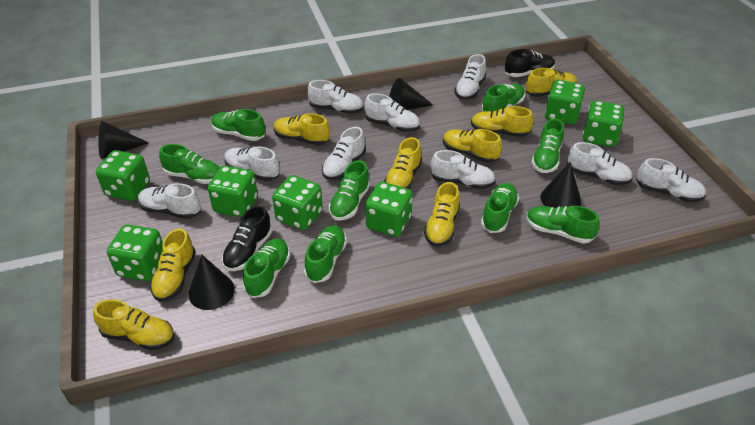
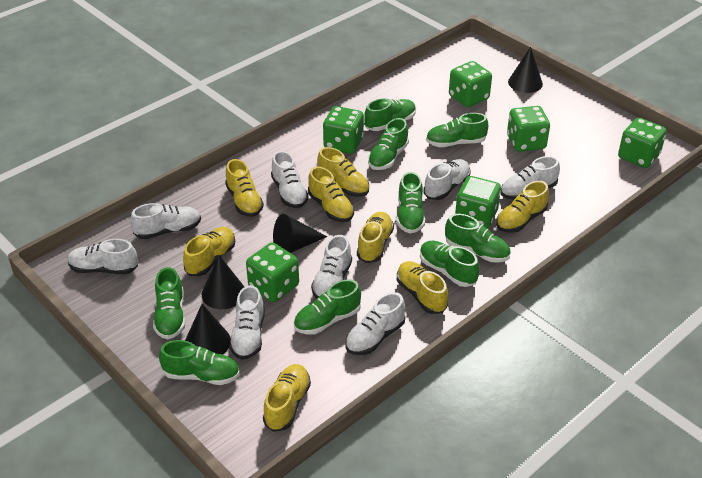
black shoe: 2 -> 0
green dice: 7 -> 6
white shoe: 9 -> 8

